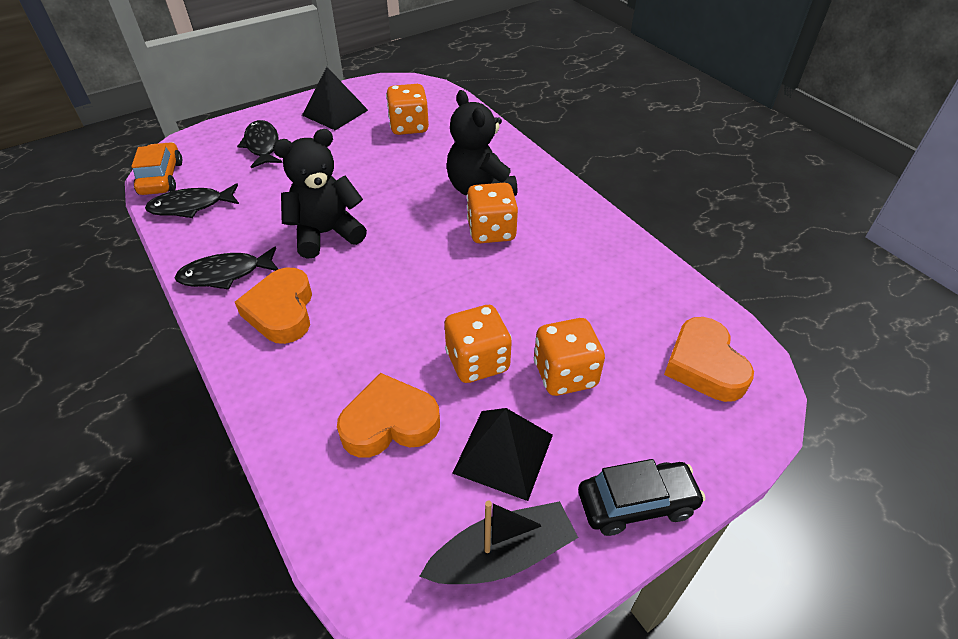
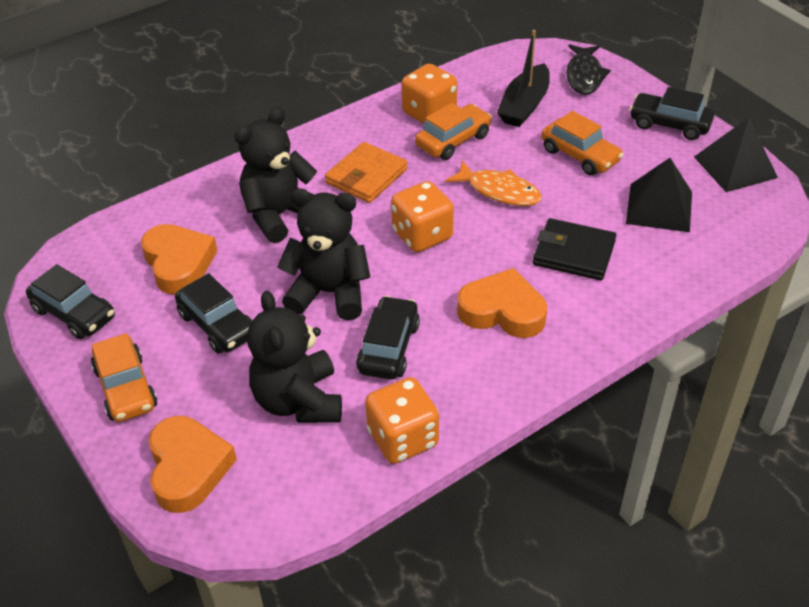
black car: 1 -> 4
black fish: 3 -> 1
black teddy bear: 2 -> 3
black wallet: 0 -> 1
orange car: 1 -> 3
orange dice: 4 -> 3
orange fish: 0 -> 1
orange wallet: 0 -> 1

